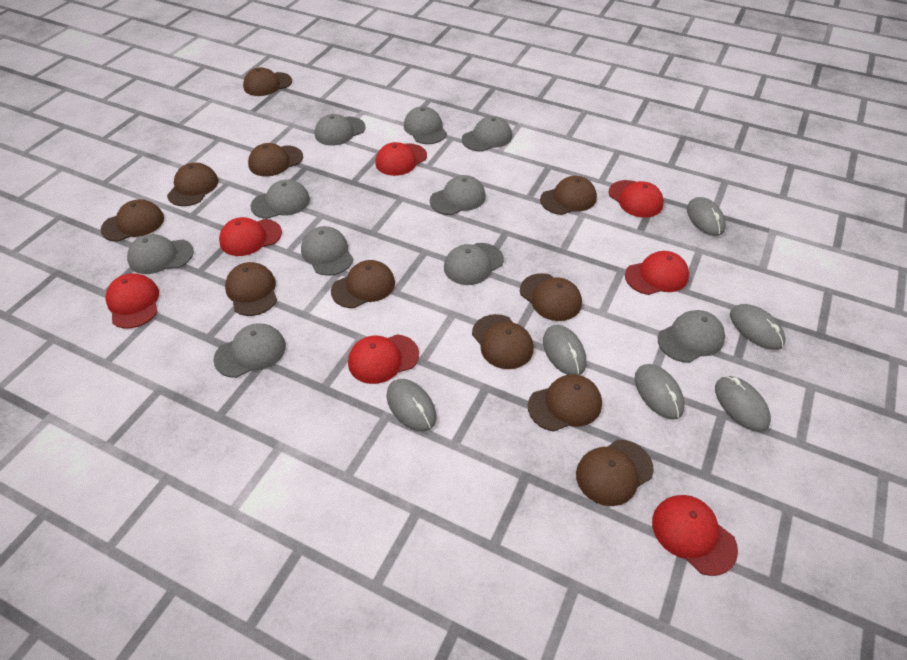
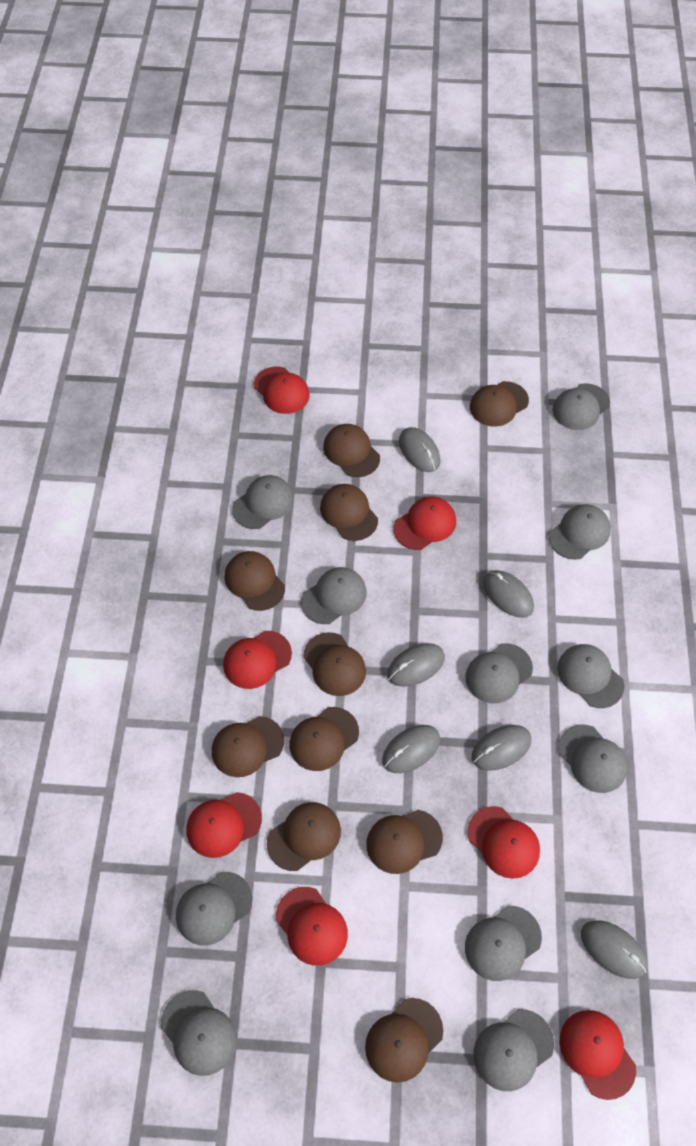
brown cap: 11 -> 10
grey cap: 10 -> 11

